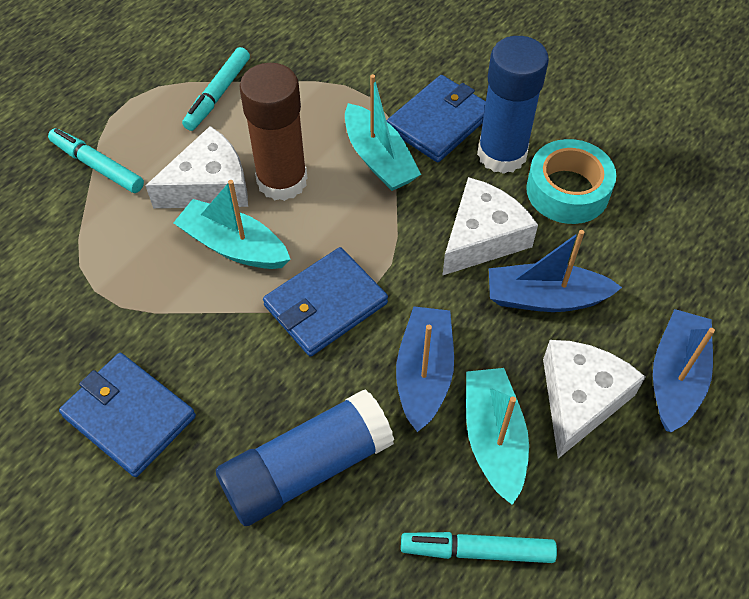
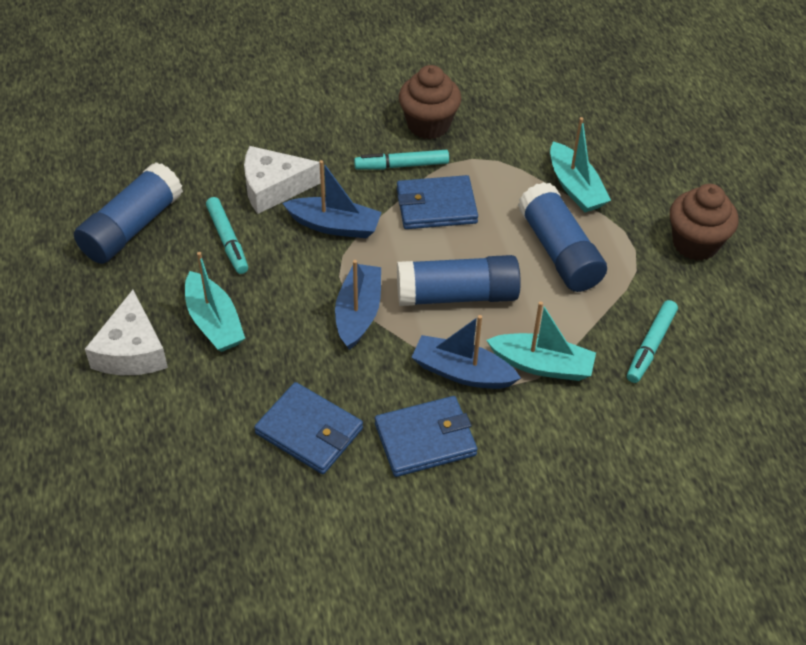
blue glue stick: 2 -> 3
brown cupcake: 0 -> 2
brown glue stick: 1 -> 0
turquoise tape: 1 -> 0
white cheese: 3 -> 2

